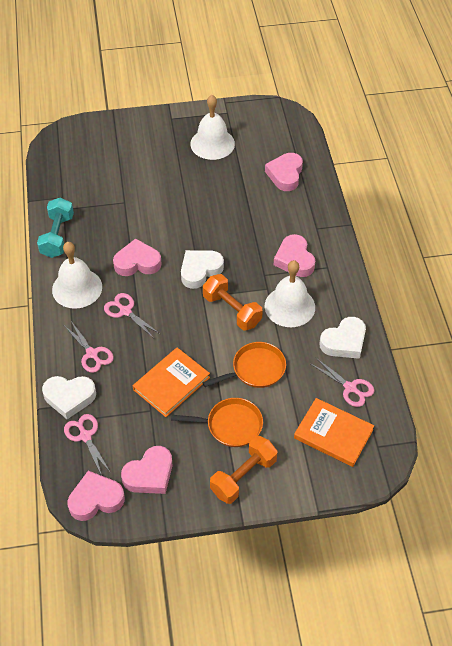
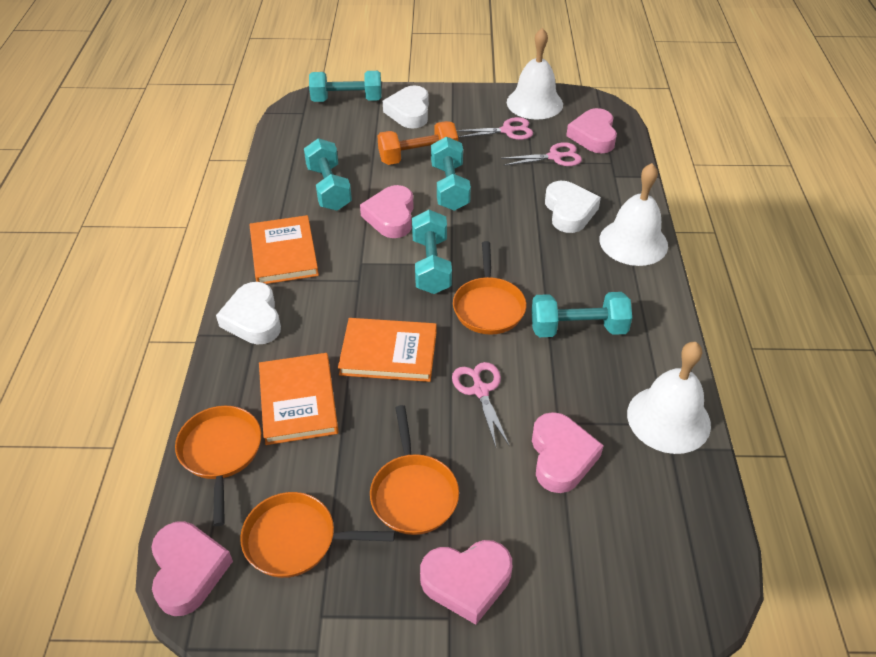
orange book: 2 -> 3
orange dumbbell: 2 -> 1
orange pan: 2 -> 4
pink scissors: 4 -> 3
turquoise dumbbell: 1 -> 5

